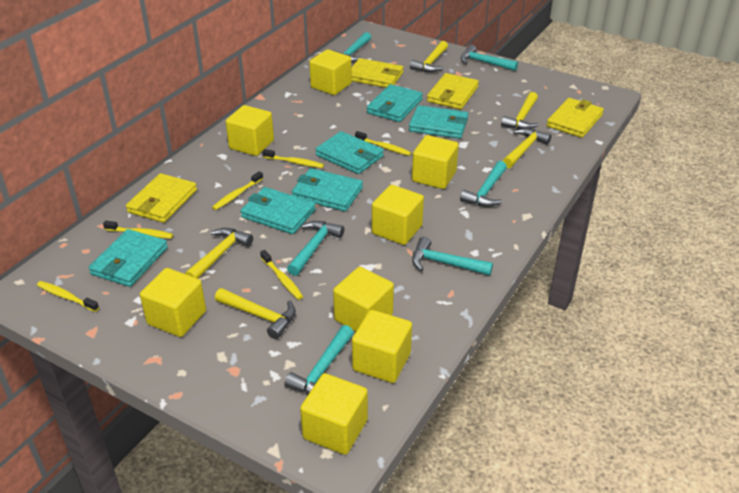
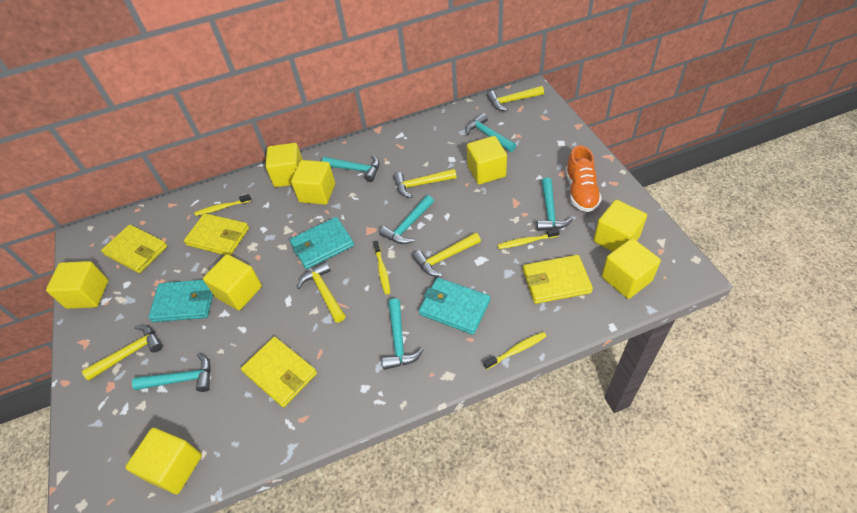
orange shoe: 0 -> 1
turquoise wallet: 6 -> 3
yellow toothbrush: 6 -> 4

